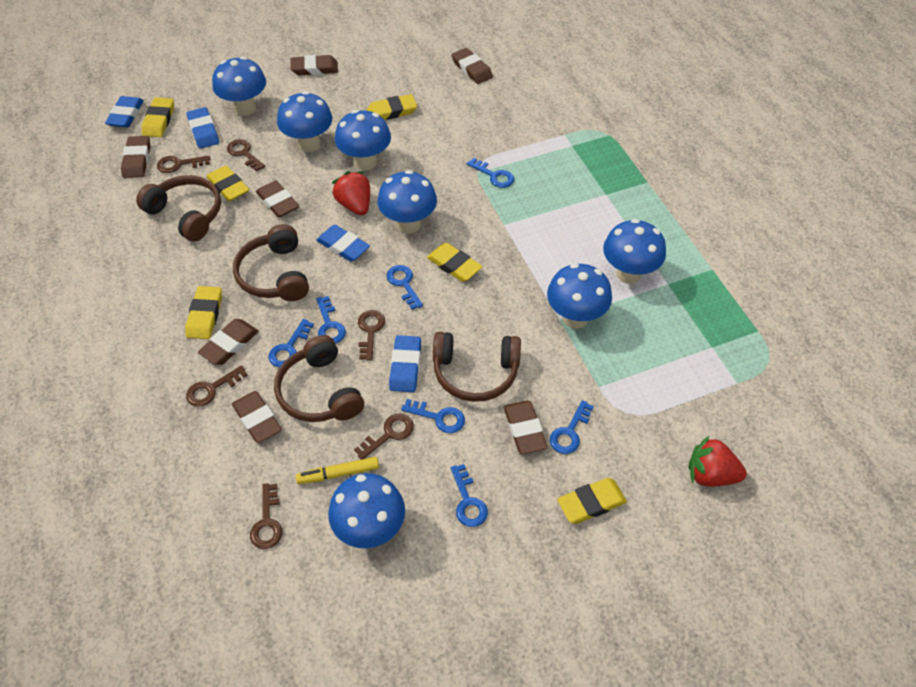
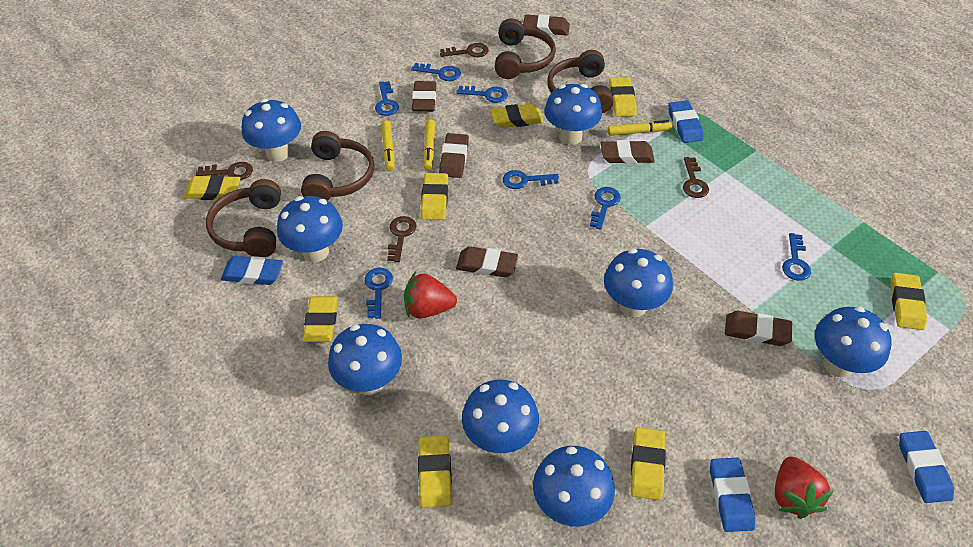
blue mushroom: 7 -> 8
brown eraser: 7 -> 6
brown key: 6 -> 4
yellow eraser: 6 -> 8
yellow marker: 1 -> 3

